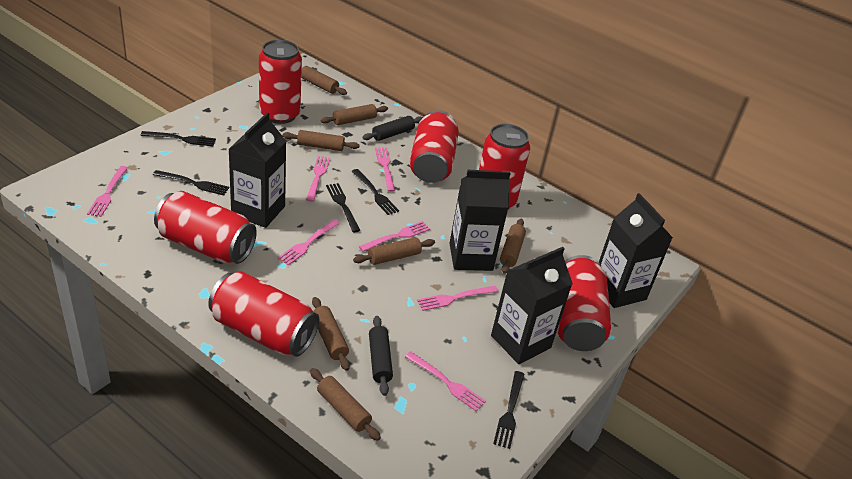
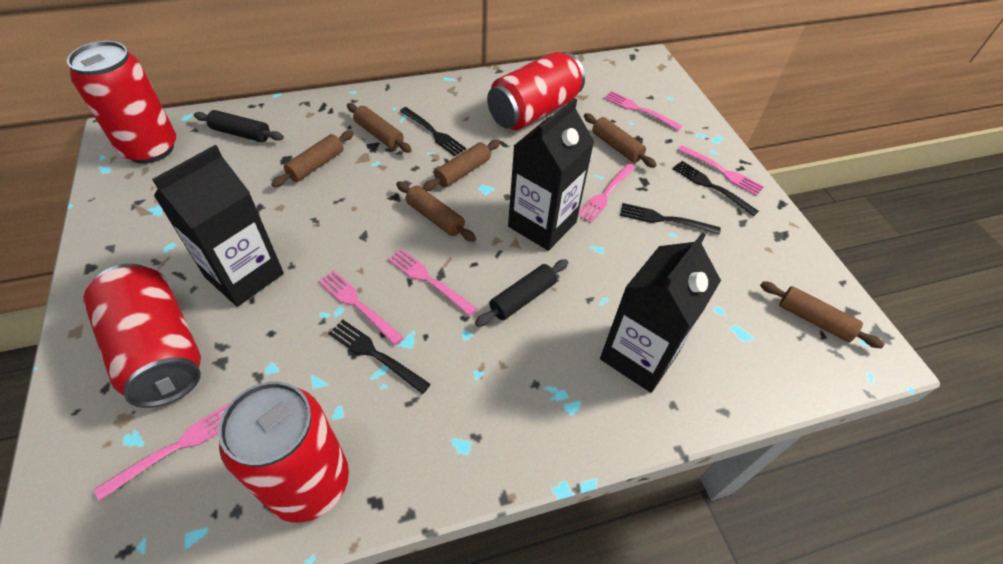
black carton: 4 -> 3
black fork: 5 -> 4
brown rolling pin: 7 -> 6
pink fork: 7 -> 6
red can: 6 -> 4

